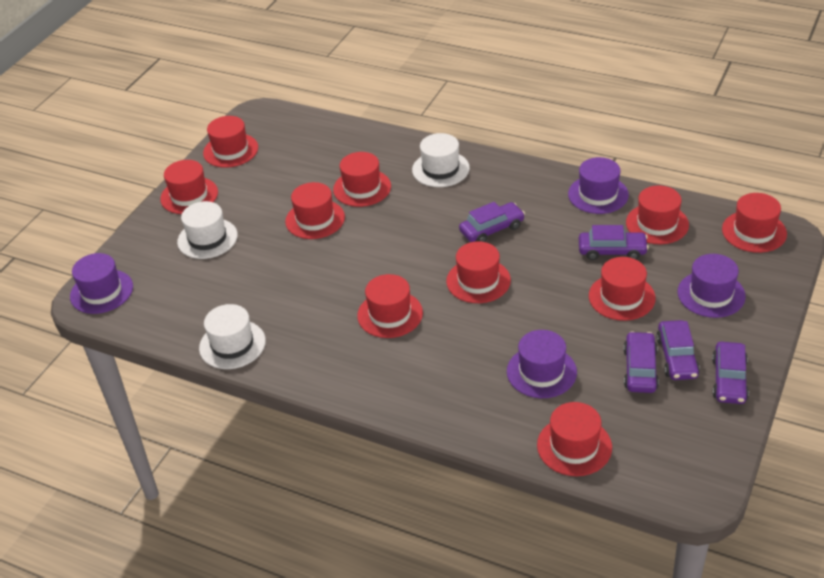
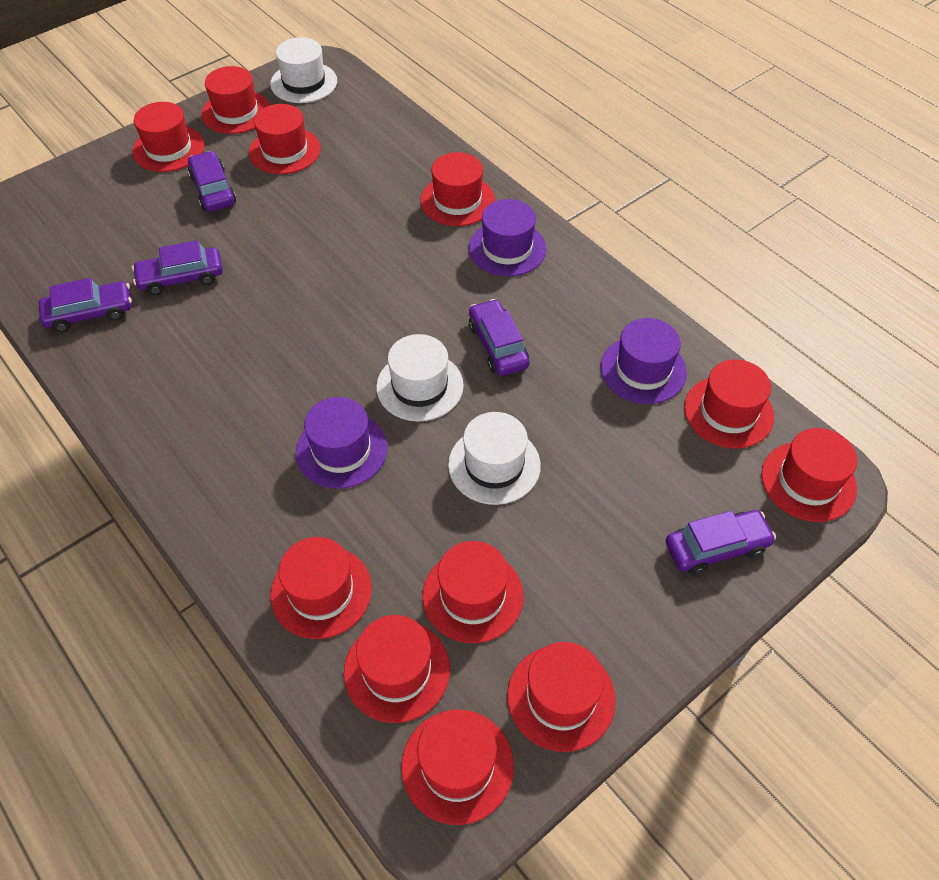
purple hat: 4 -> 3
red hat: 10 -> 11

